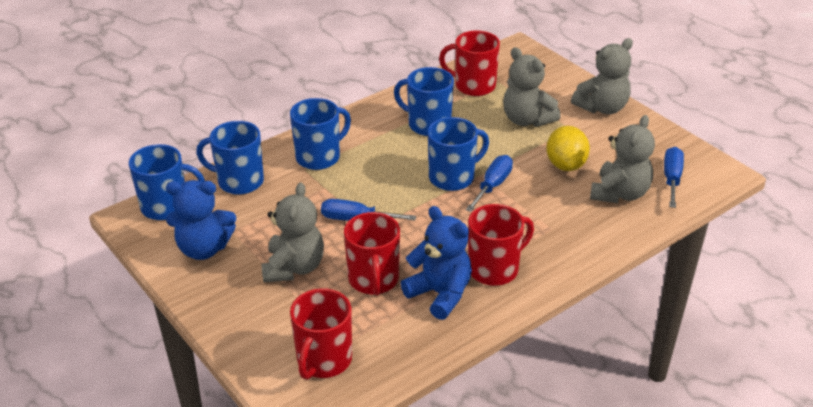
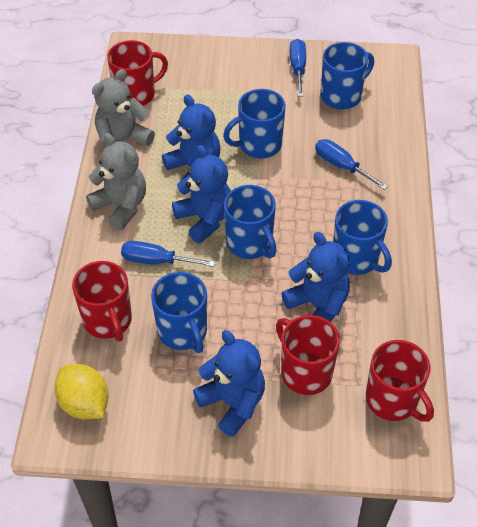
blue teddy bear: 2 -> 4
grey teddy bear: 4 -> 2

